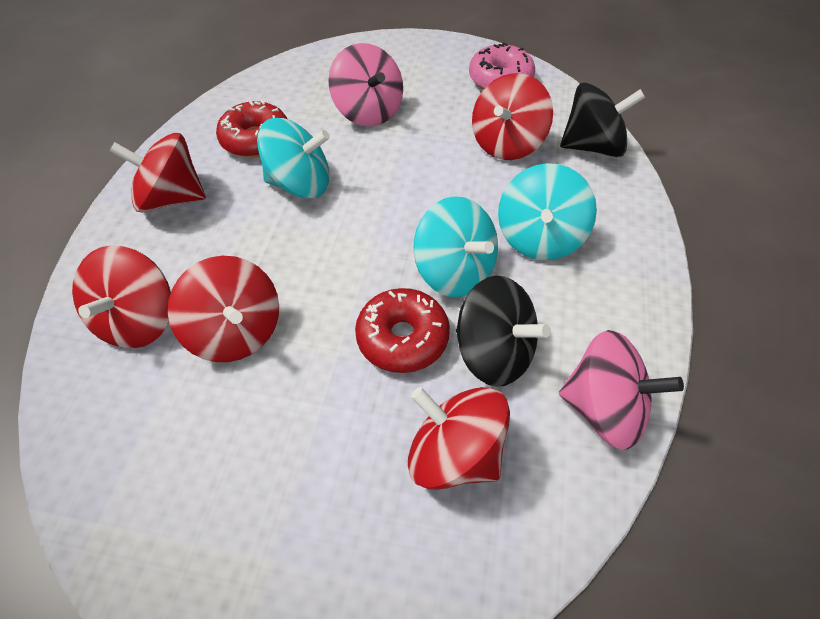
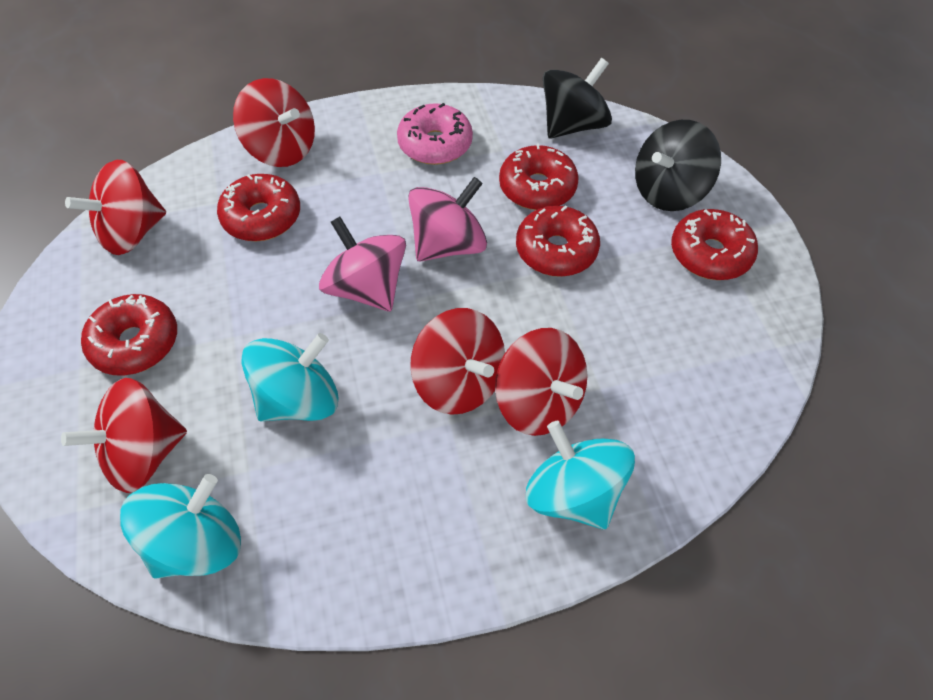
red donut: 2 -> 5

